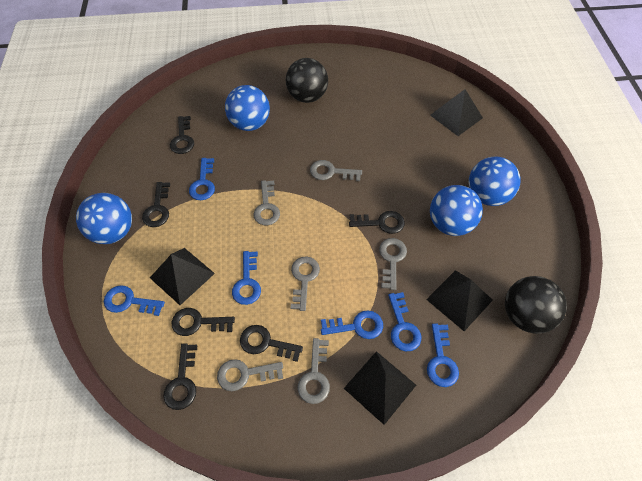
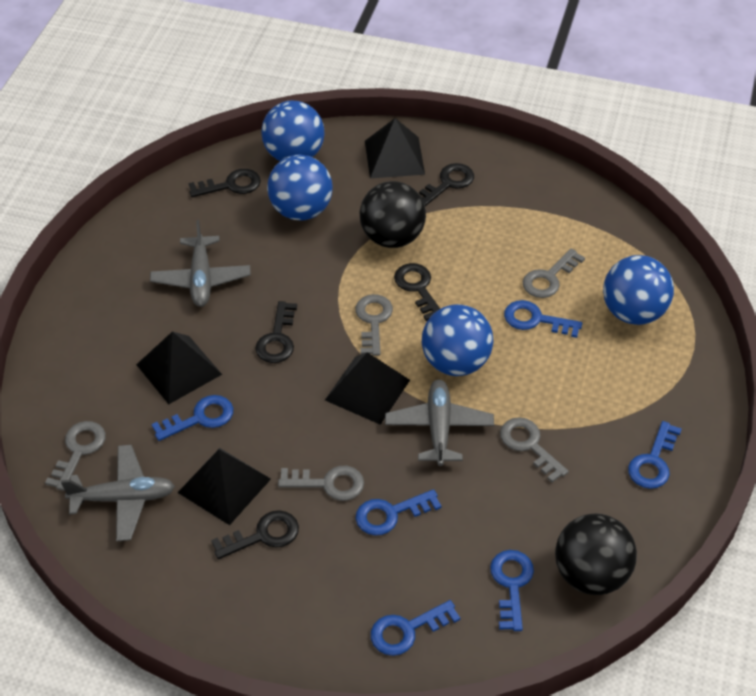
black key: 6 -> 5
grey key: 6 -> 5
grey plane: 0 -> 3

